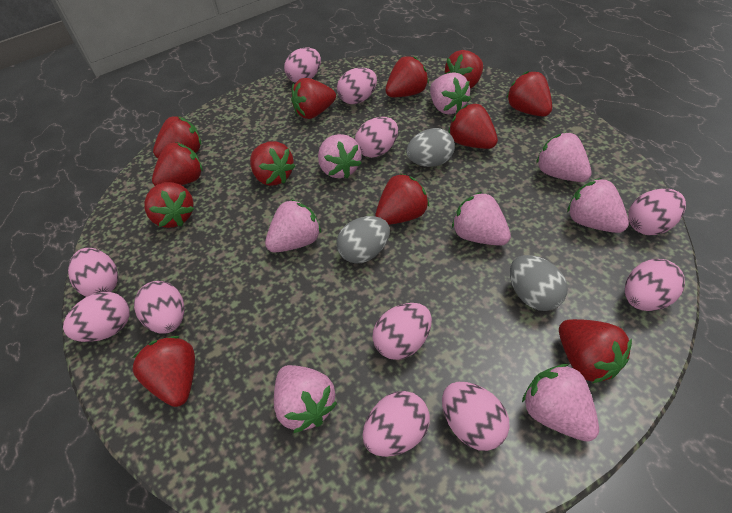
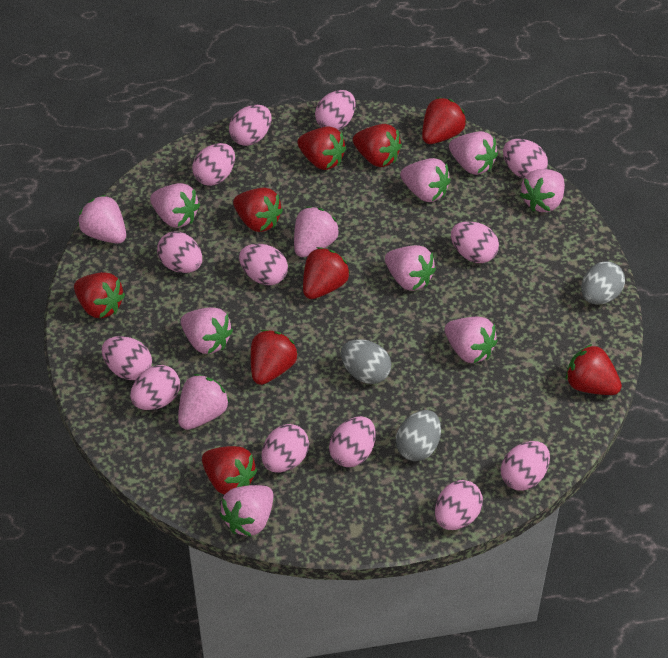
pink egg: 11 -> 13
pink strawberry: 8 -> 11
red strawberry: 12 -> 9

